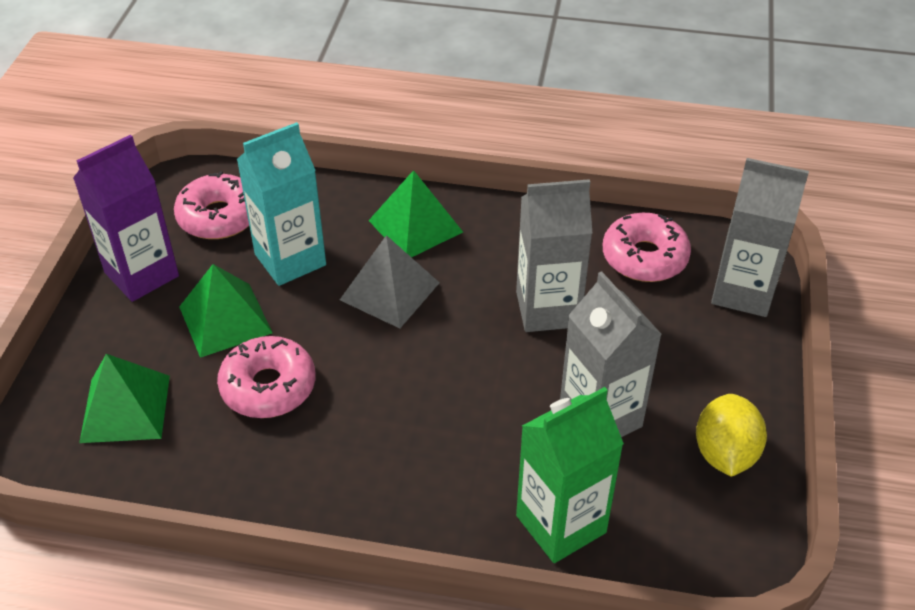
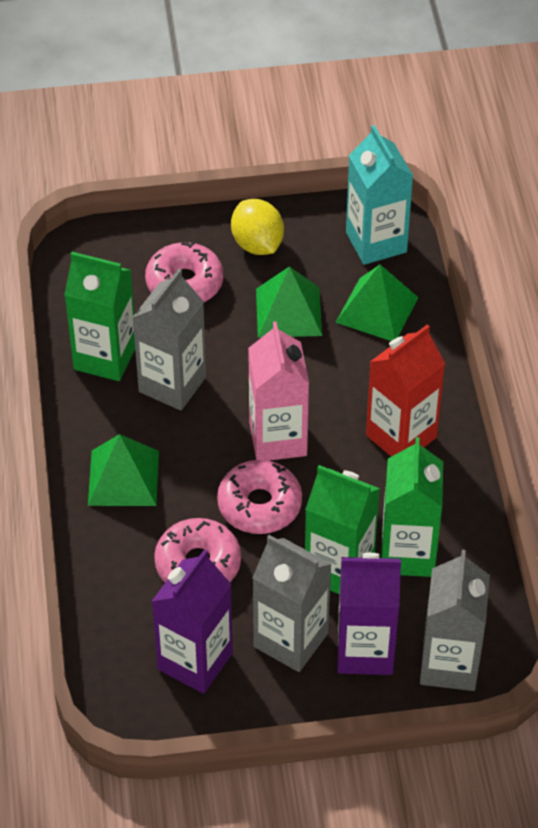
green carton: 1 -> 3
grey pyramid: 1 -> 0
pink carton: 0 -> 1
purple carton: 1 -> 2
red carton: 0 -> 1

